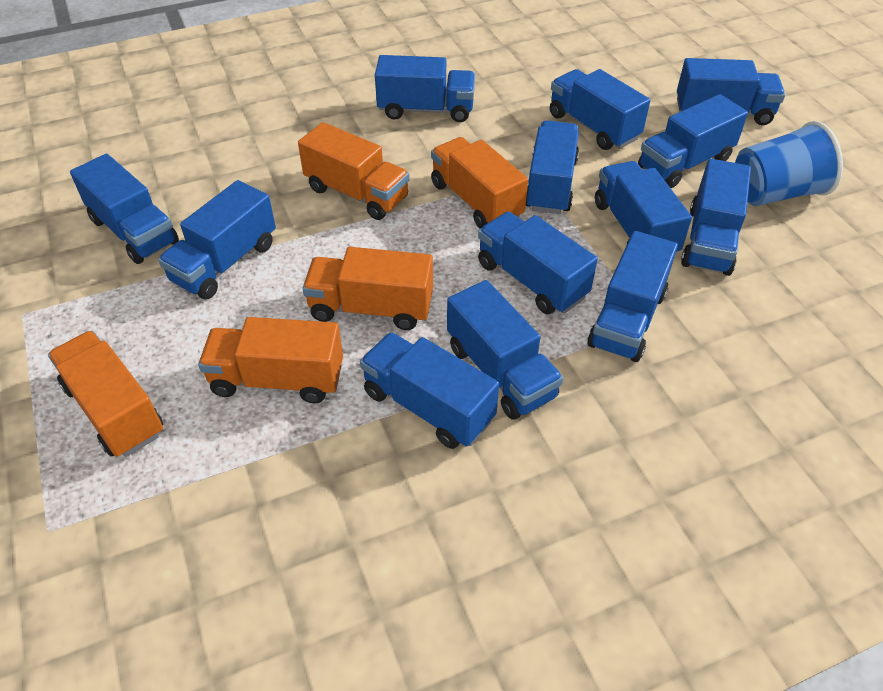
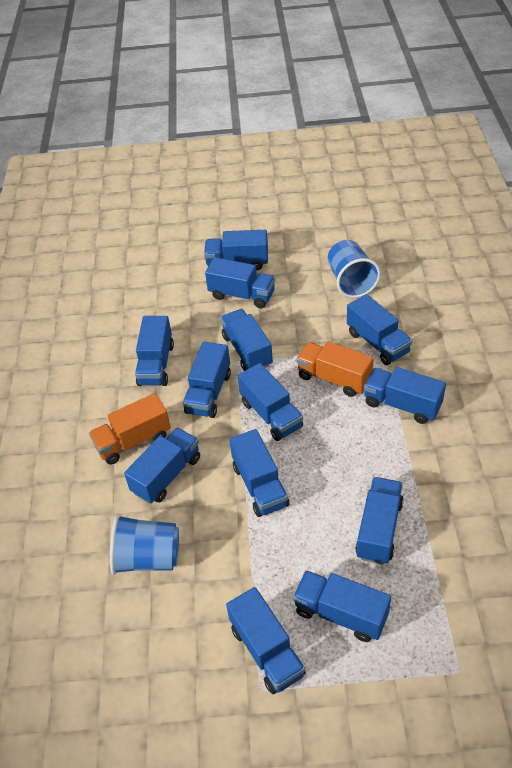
blue cup: 1 -> 2
orange truck: 5 -> 2

